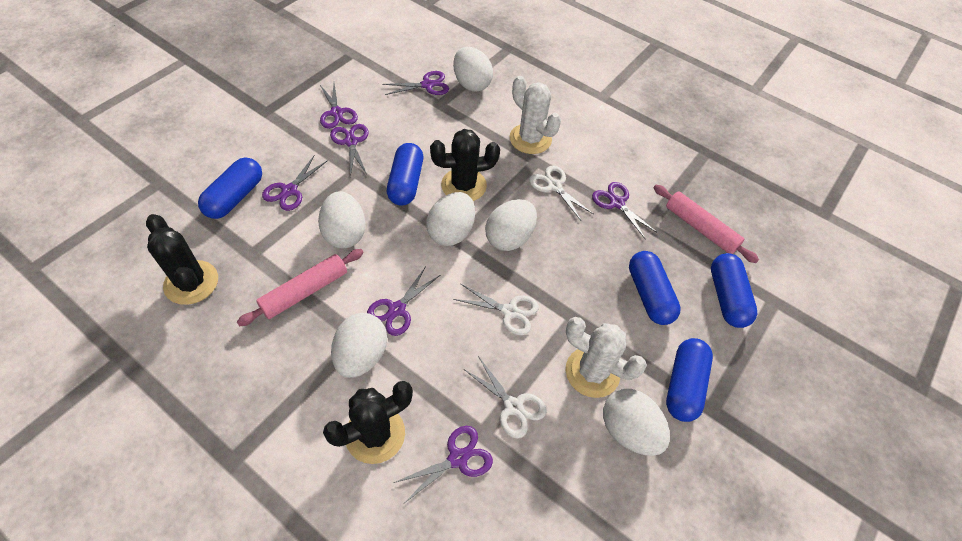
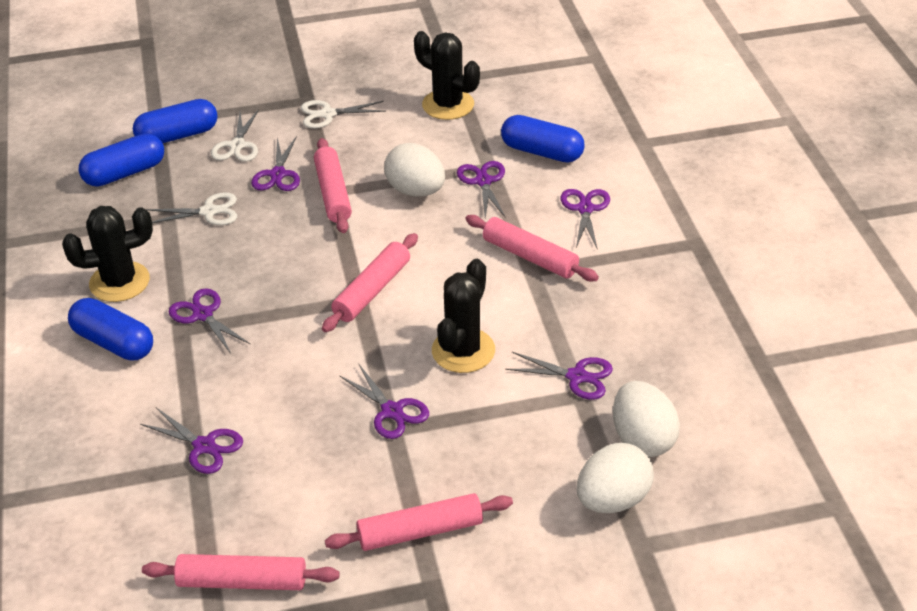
blue capsule: 5 -> 4
pink rolling pin: 2 -> 5
white cactus: 2 -> 0
white egg: 6 -> 3

